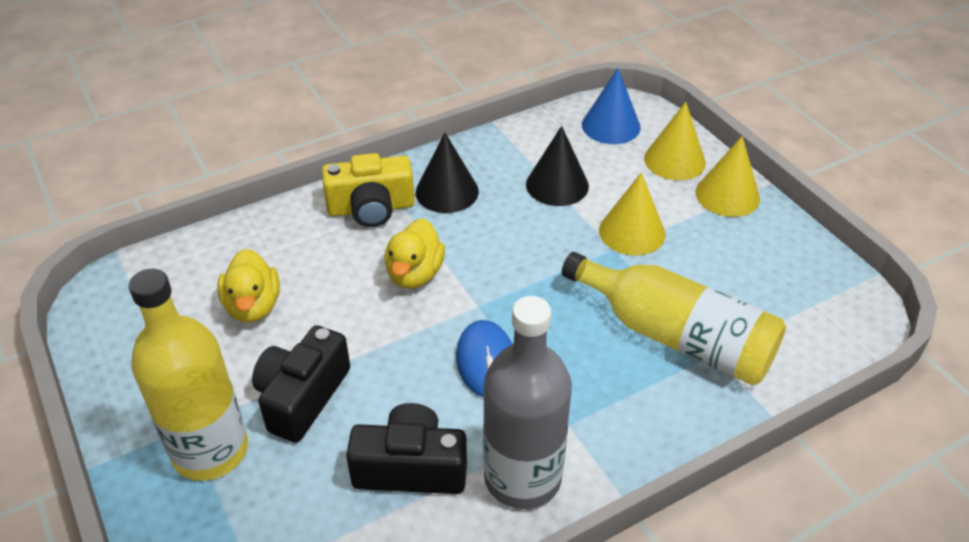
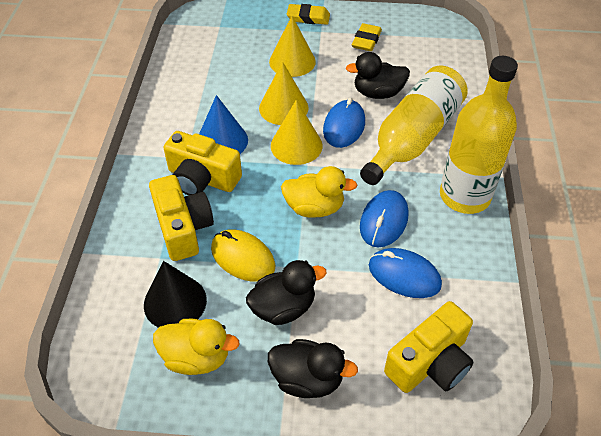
black camera: 2 -> 0
black cone: 2 -> 1
black duck: 0 -> 3
blue mouse: 1 -> 3
grey bottle: 1 -> 0
yellow camera: 1 -> 3
yellow eraser: 0 -> 2
yellow mouse: 0 -> 1

